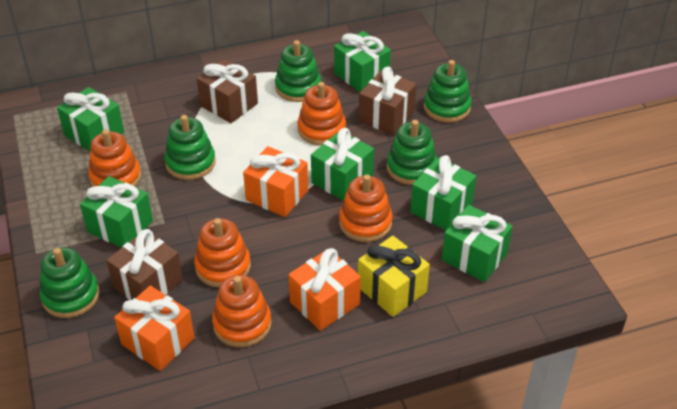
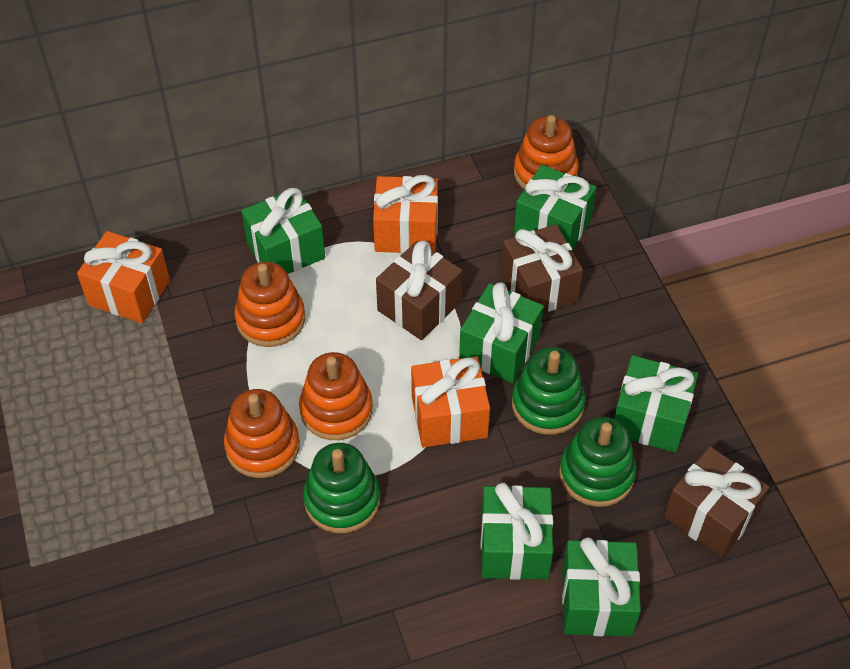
green stacking toy: 5 -> 3
orange stacking toy: 5 -> 4
yellow gift: 1 -> 0

